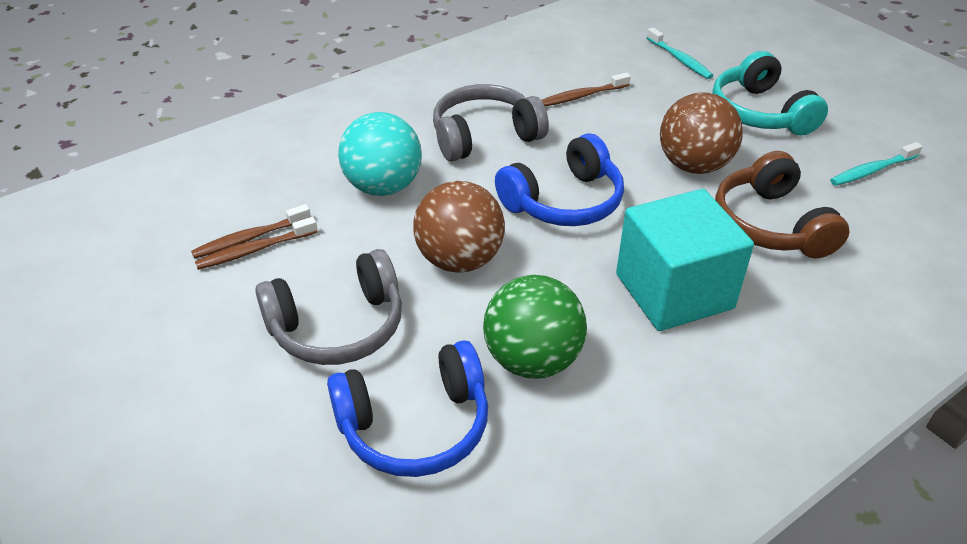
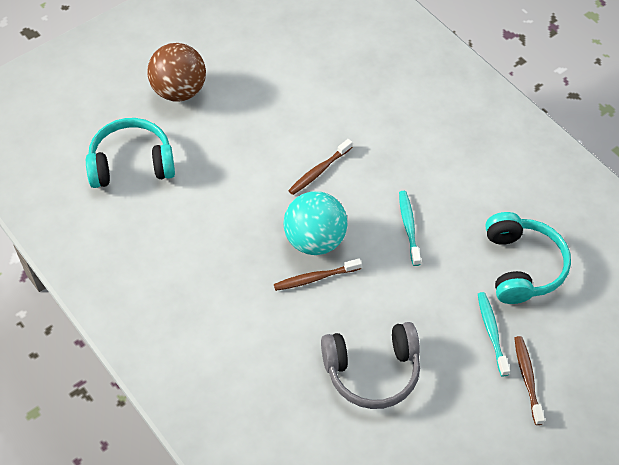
blue headphones: 2 -> 0
brown ball: 2 -> 1
brown headphones: 1 -> 0
green ball: 1 -> 0
grey headphones: 2 -> 1
turquoise cube: 1 -> 0
turquoise headphones: 1 -> 2

